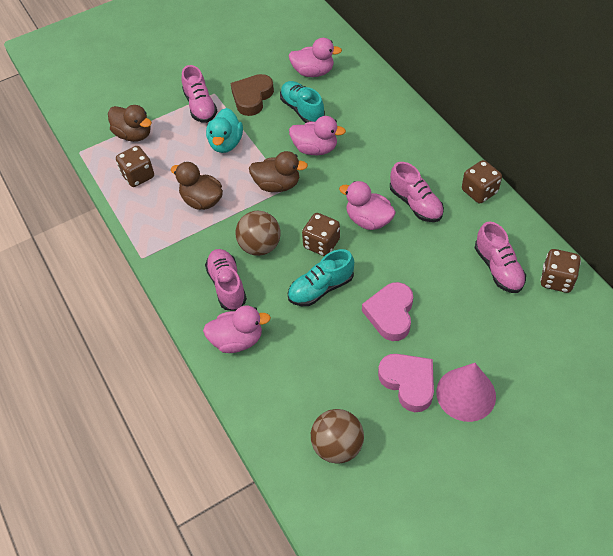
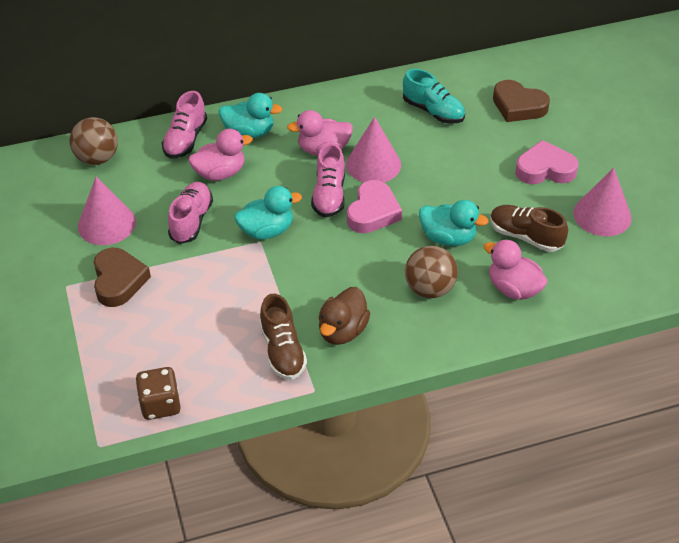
brown dice: 4 -> 1
brown duck: 3 -> 1
brown heart: 1 -> 2
brown shoe: 0 -> 2
pink cone: 1 -> 3
pink duck: 4 -> 3
pink shoe: 4 -> 3
turquoise duck: 1 -> 3
turquoise shoe: 2 -> 1

